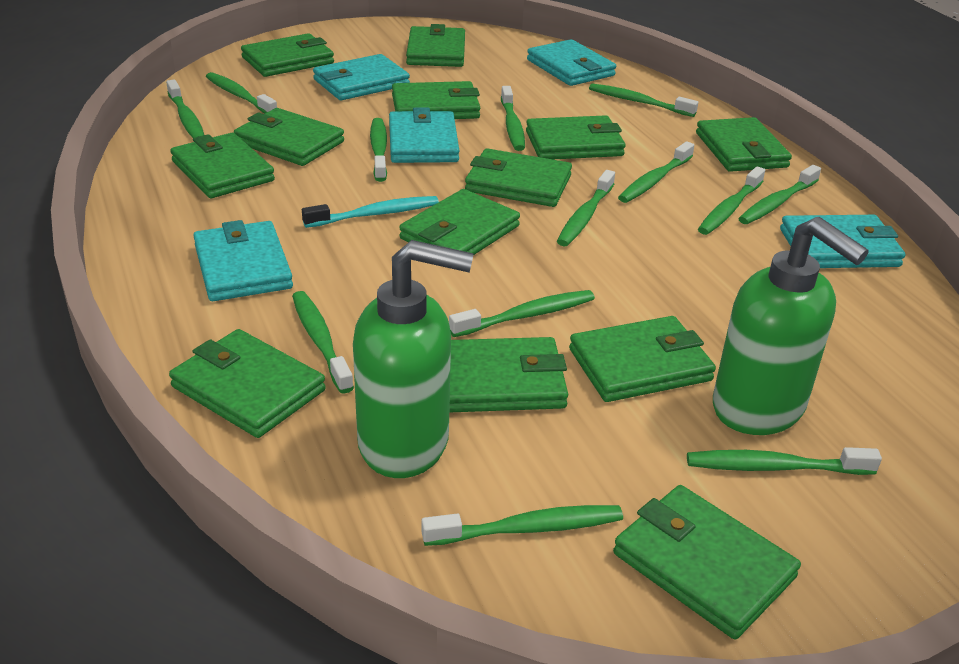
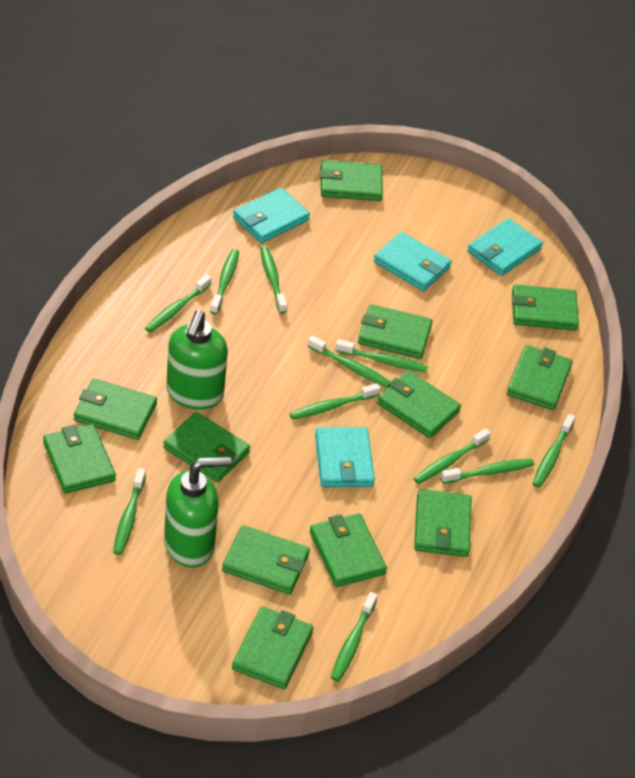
green toothbrush: 13 -> 11
green wallet: 13 -> 12
turquoise toothbrush: 1 -> 0
turquoise wallet: 5 -> 4

